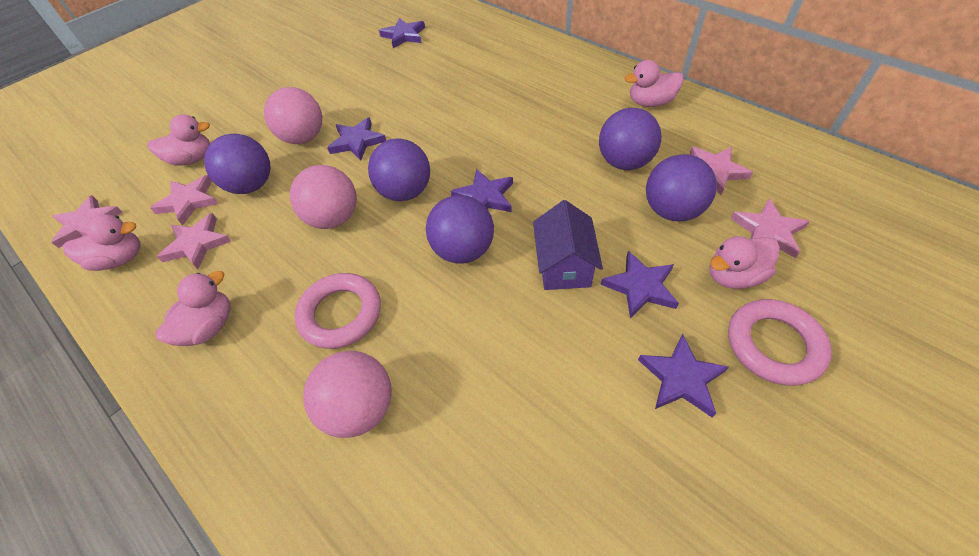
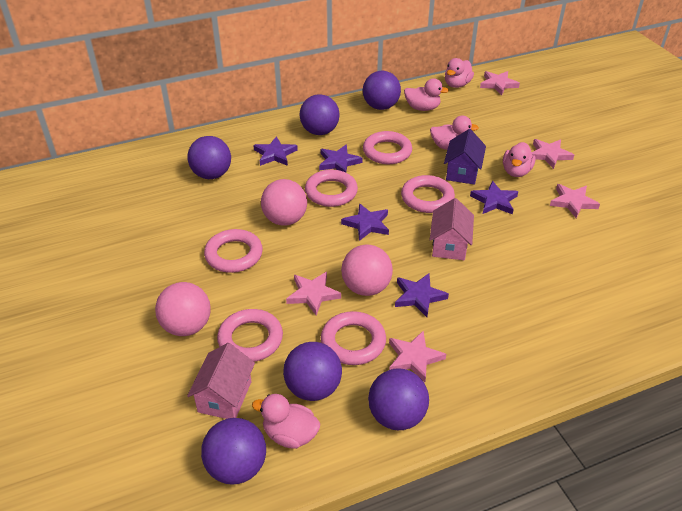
pink house: 0 -> 2
pink ring: 2 -> 6
purple ball: 5 -> 6

